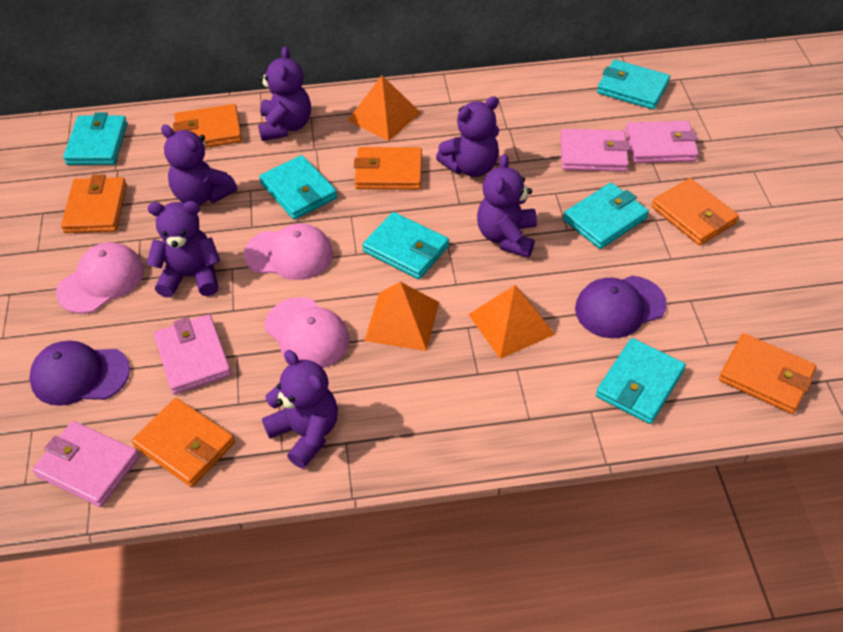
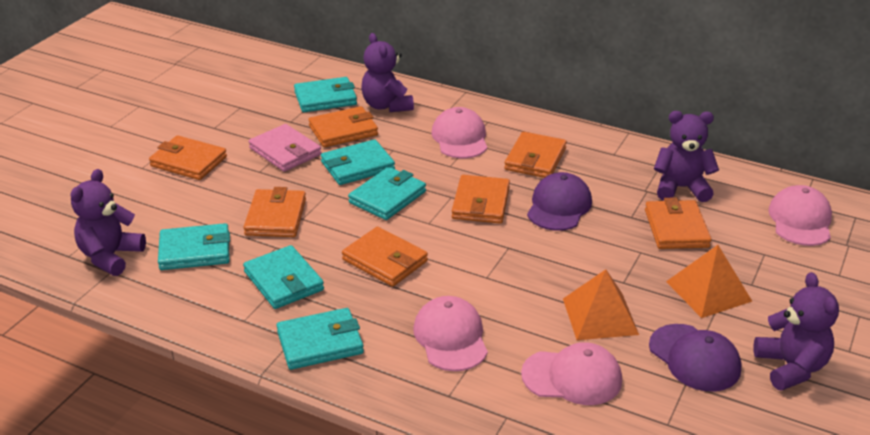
orange pyramid: 3 -> 2
orange wallet: 6 -> 7
pink cap: 3 -> 4
pink wallet: 4 -> 1
purple teddy bear: 6 -> 4

